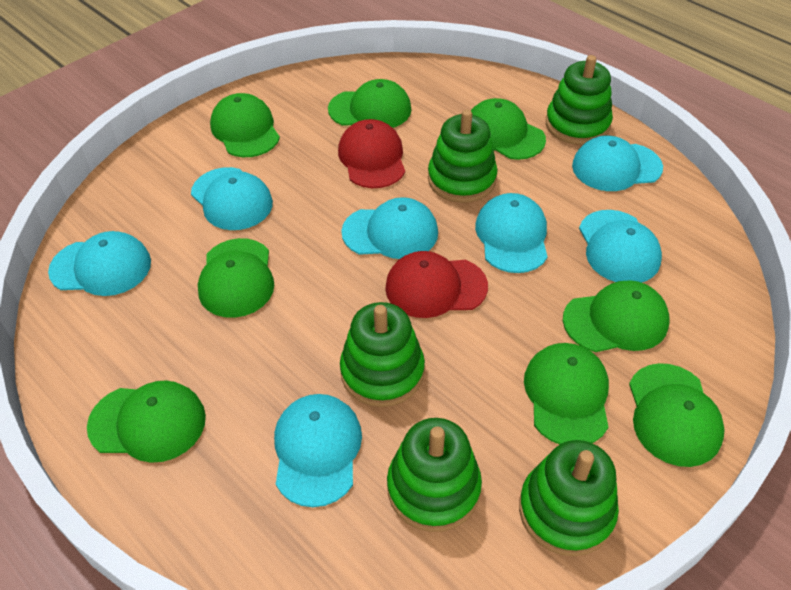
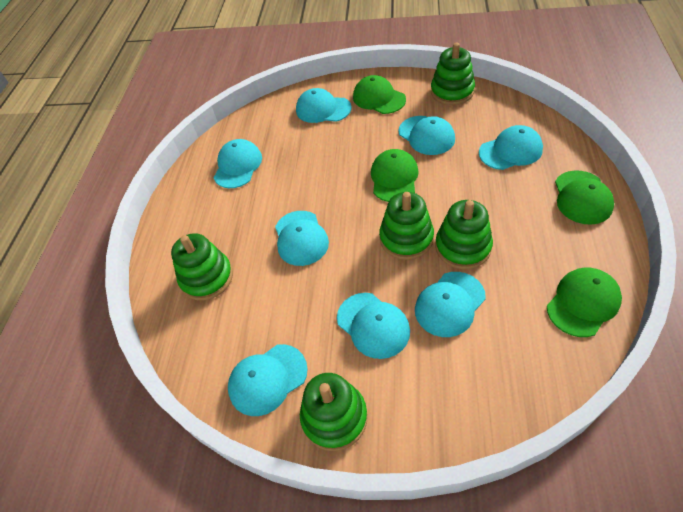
green cap: 8 -> 4
red cap: 2 -> 0
turquoise cap: 7 -> 8

